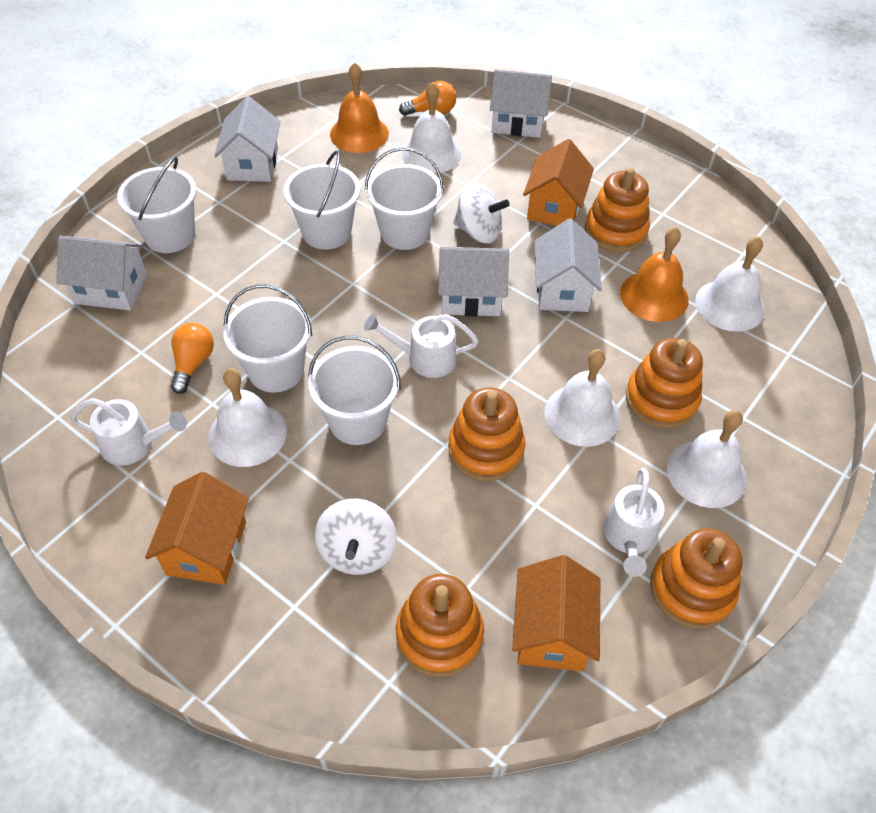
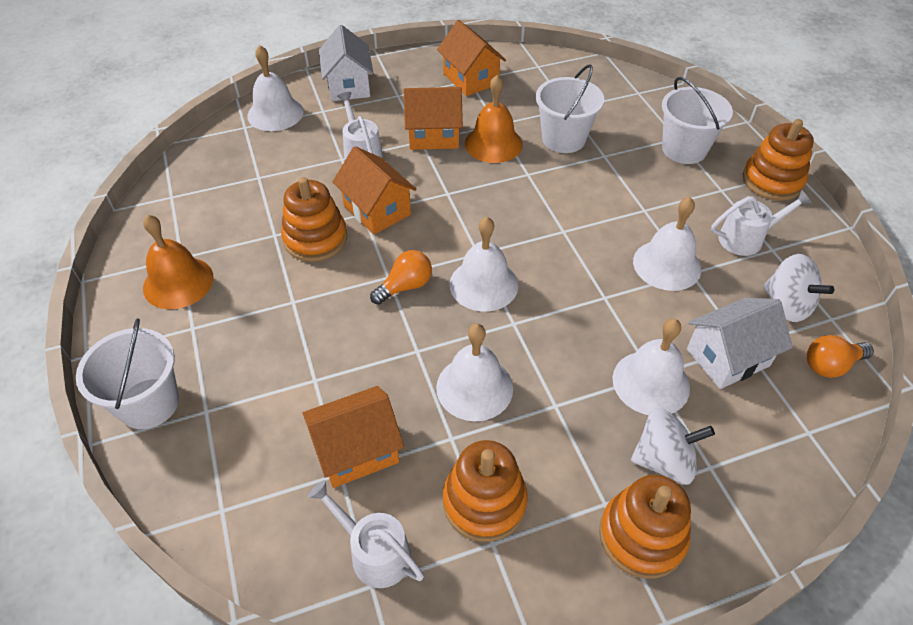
orange house: 3 -> 4
orange stacking toy: 5 -> 4
white bucket: 5 -> 3
white house: 5 -> 2

